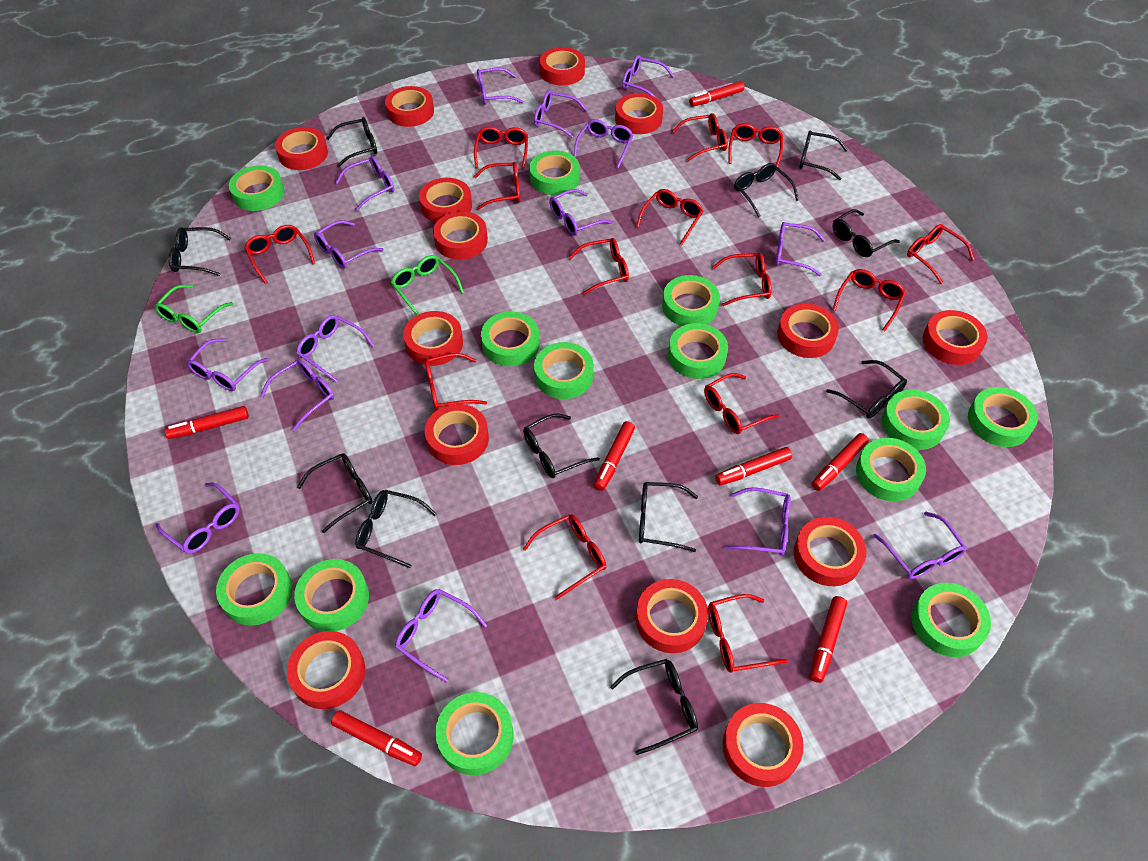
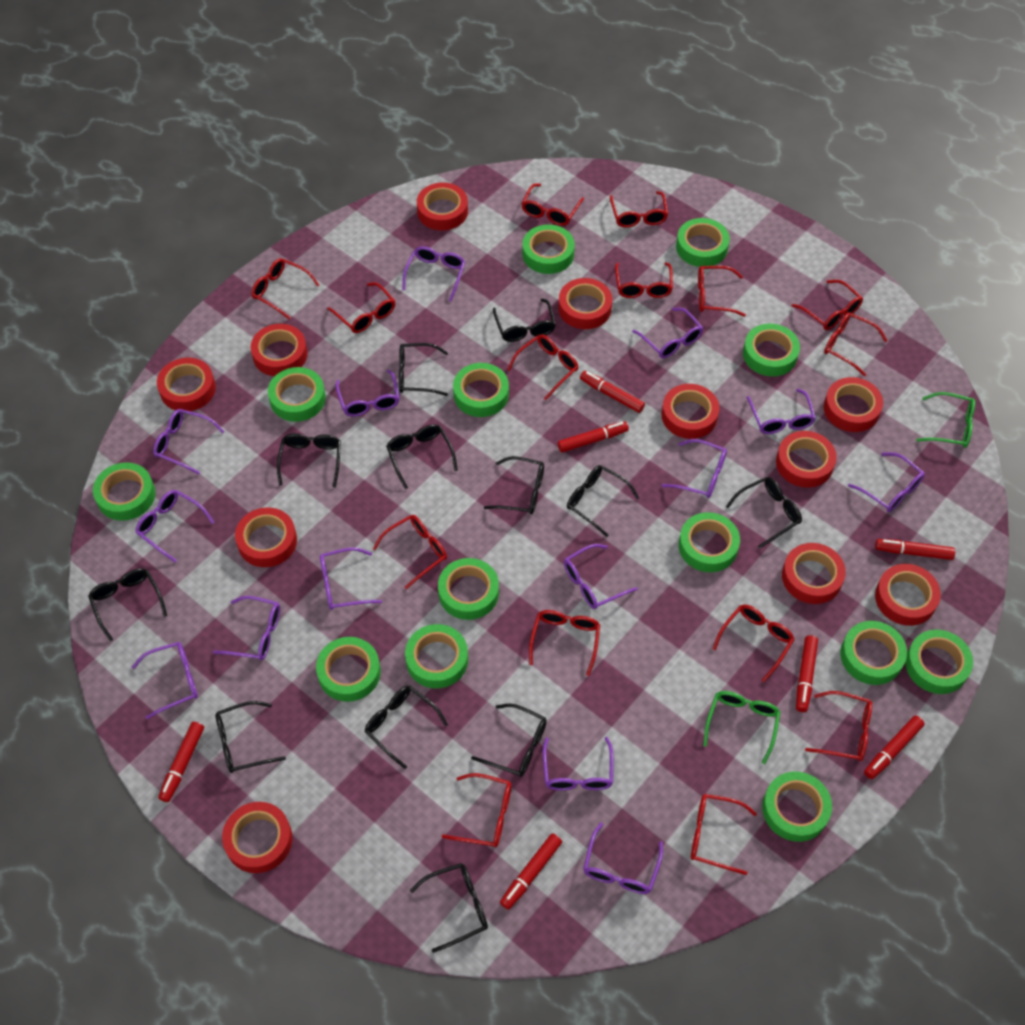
black glasses: 11 -> 12
purple glasses: 15 -> 14
red glasses: 14 -> 15
red tape: 14 -> 11

